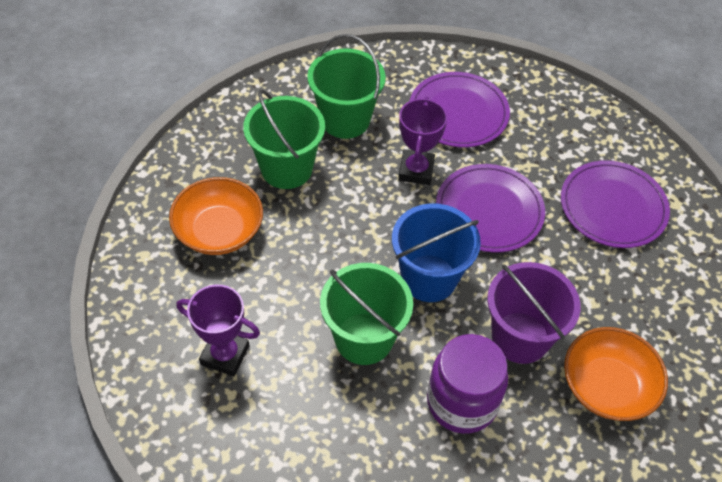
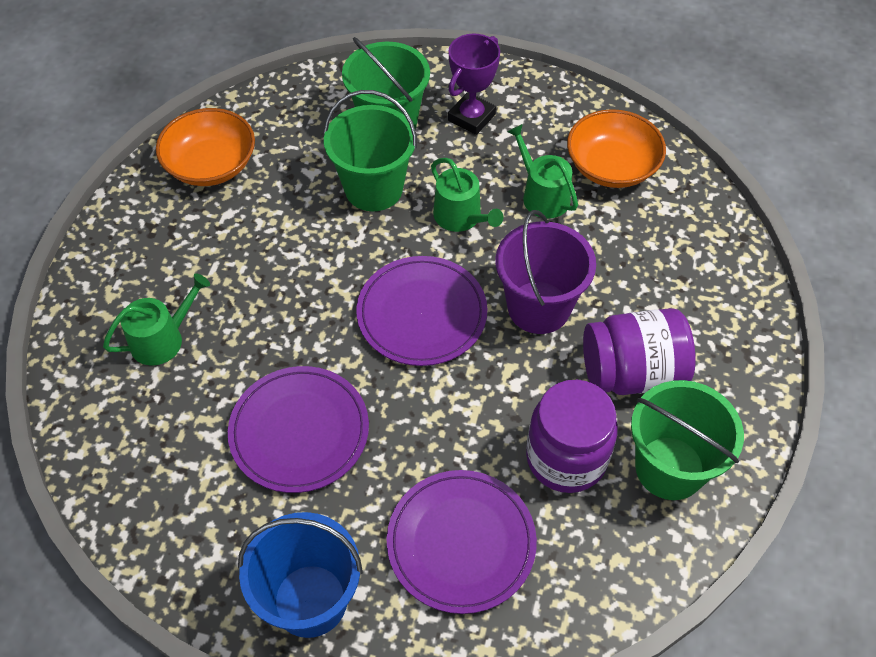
green watering can: 0 -> 3
purple jar: 1 -> 2
purple trophy: 2 -> 1

